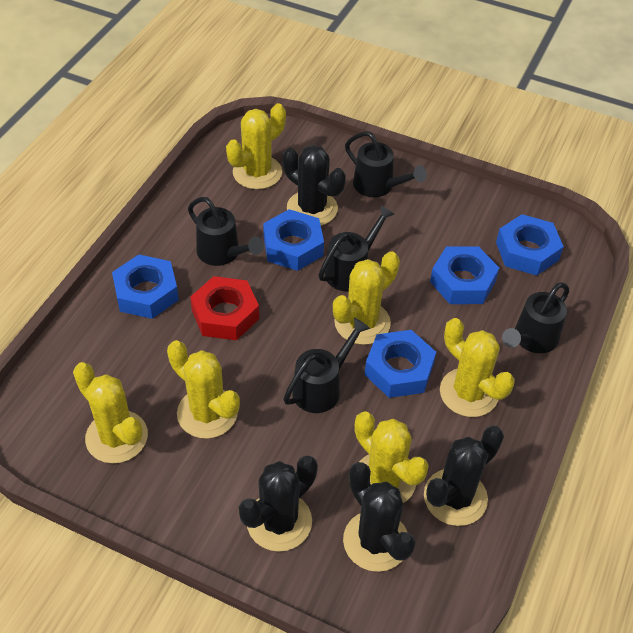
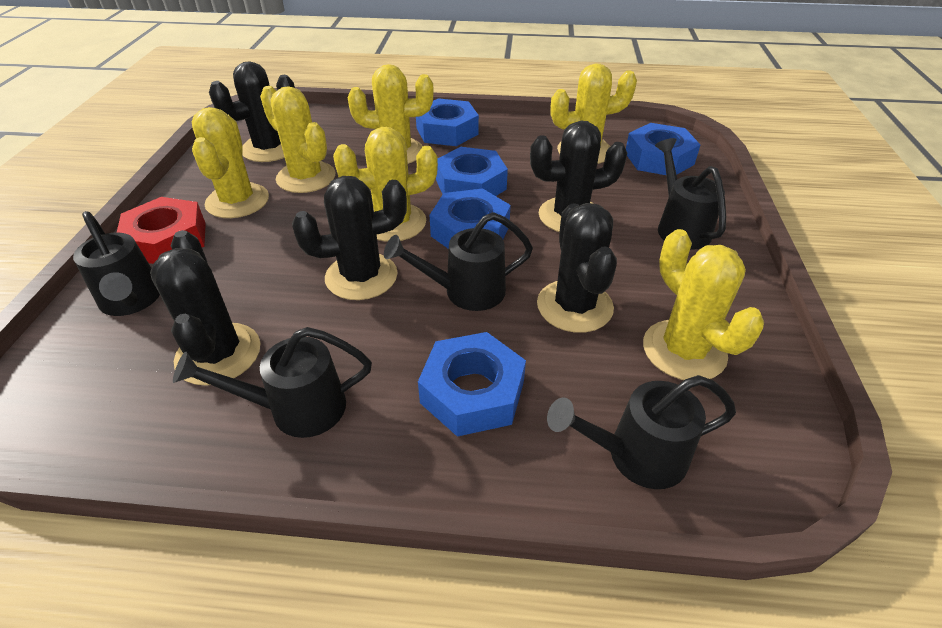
black cactus: 4 -> 5

